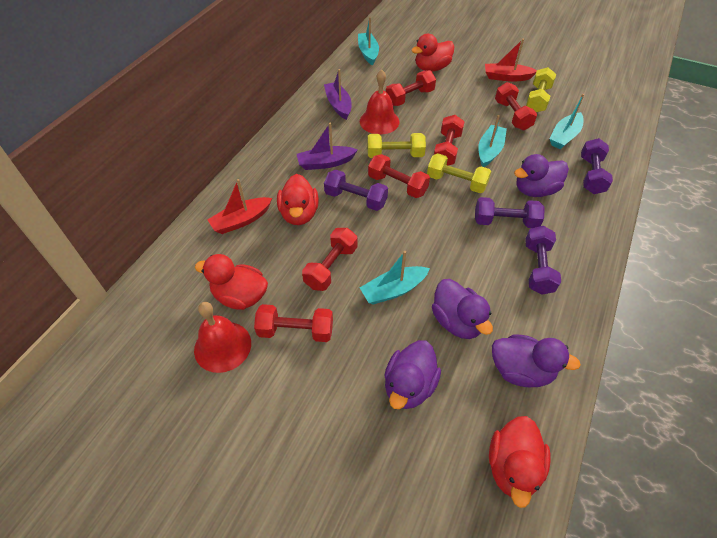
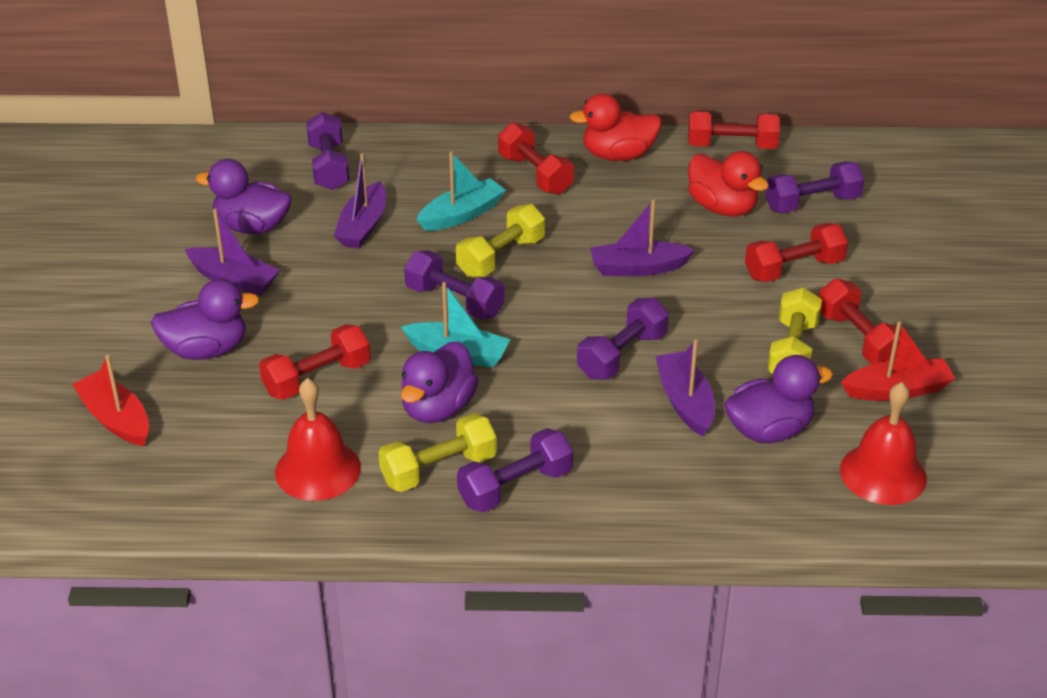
purple boat: 2 -> 4
purple dumbbell: 4 -> 5
red duck: 4 -> 2
red dumbbell: 6 -> 5
turquoise boat: 4 -> 2

